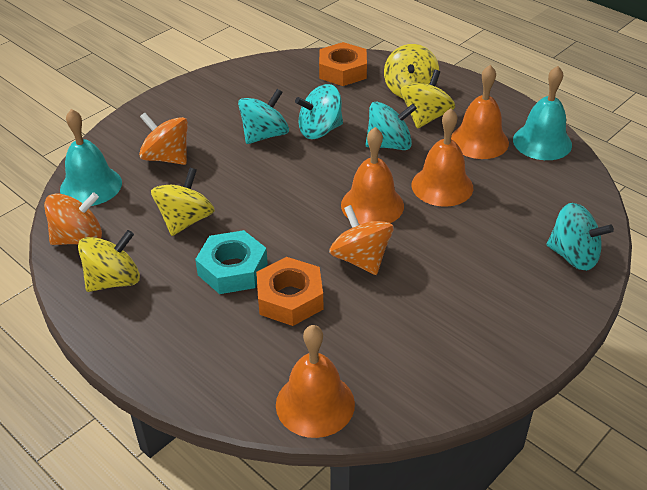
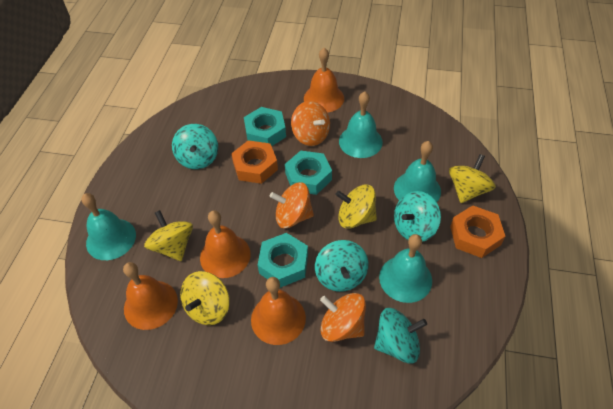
turquoise bell: 2 -> 4
turquoise nut: 1 -> 3

